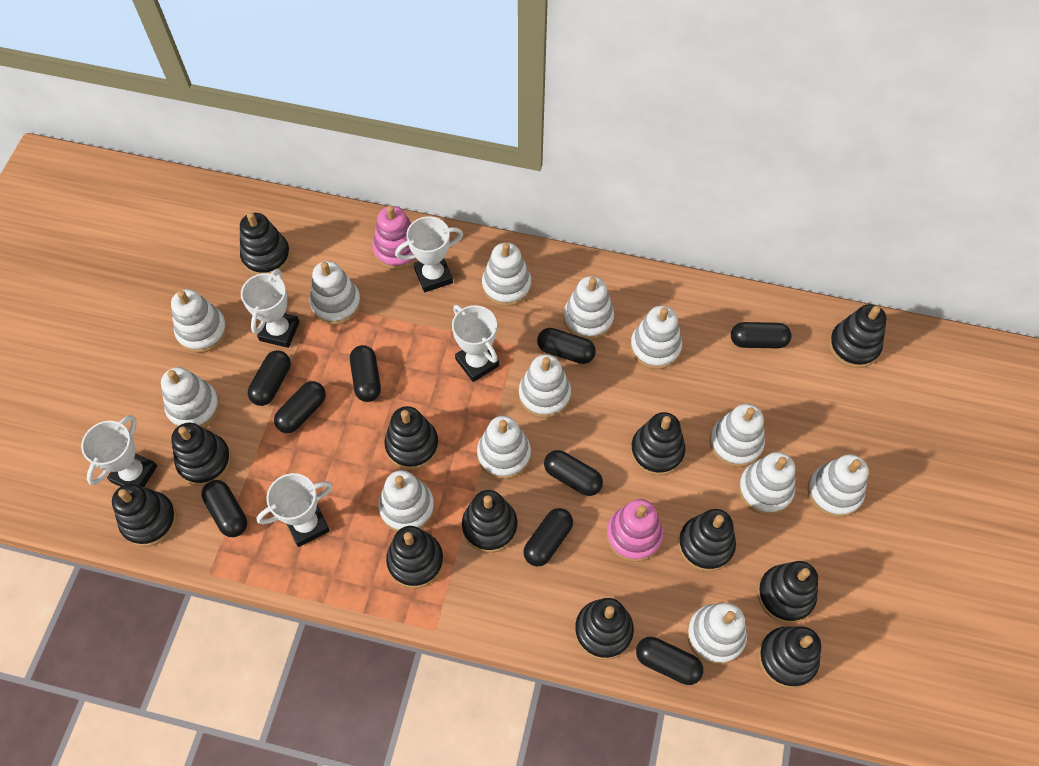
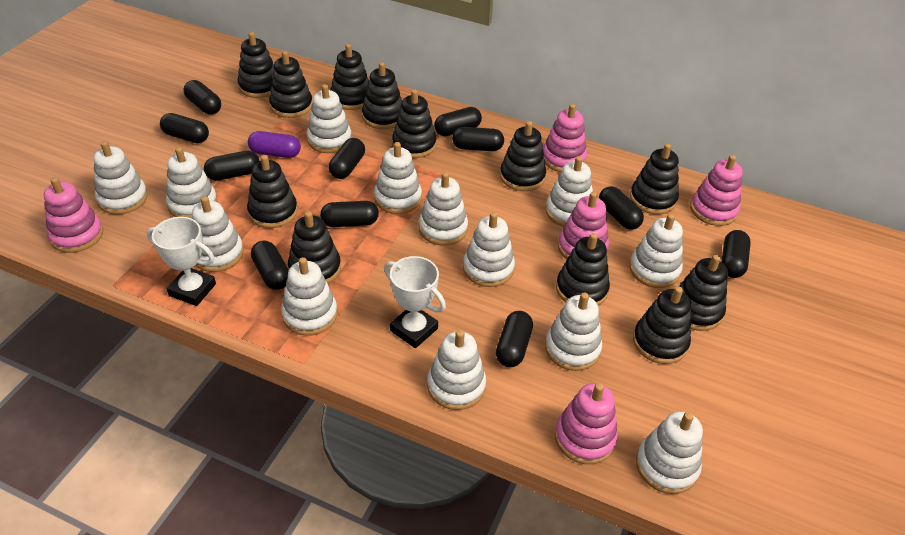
black capsule: 9 -> 11
pink stacking toy: 2 -> 5
purple capsule: 0 -> 1
white trophy: 5 -> 2

